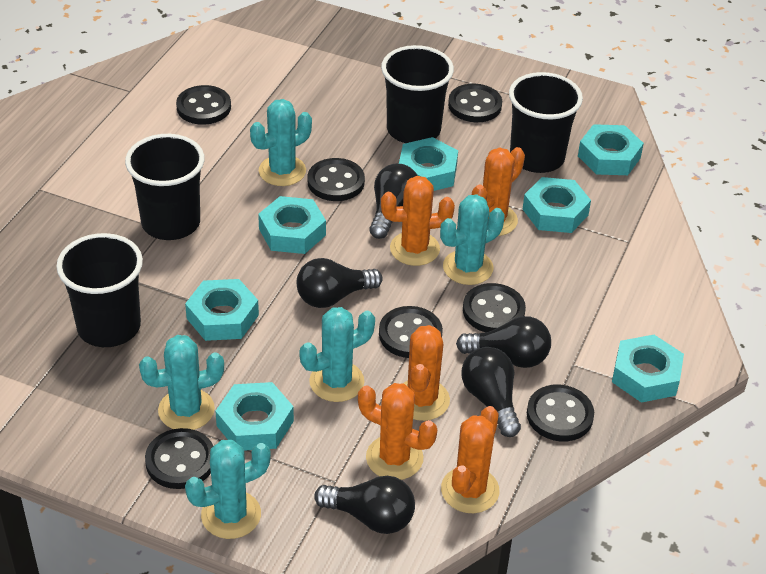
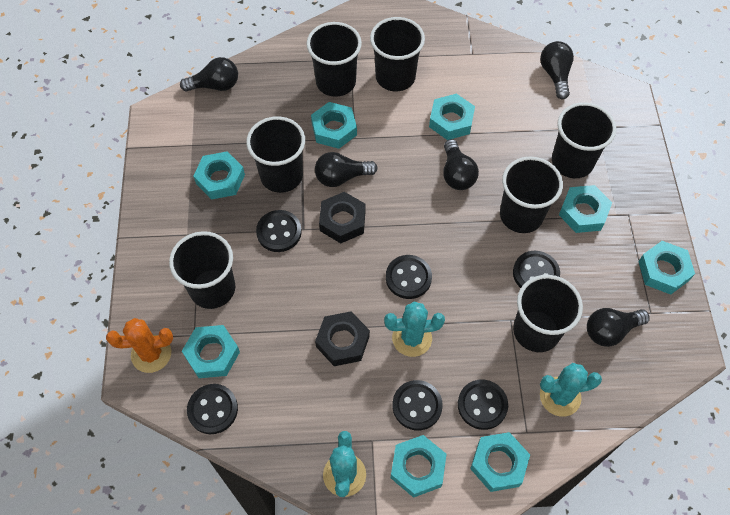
black button: 7 -> 6
black cup: 4 -> 7
black nut: 0 -> 2
orange cactus: 5 -> 1
turquoise cactus: 5 -> 3
turquoise nut: 7 -> 8

